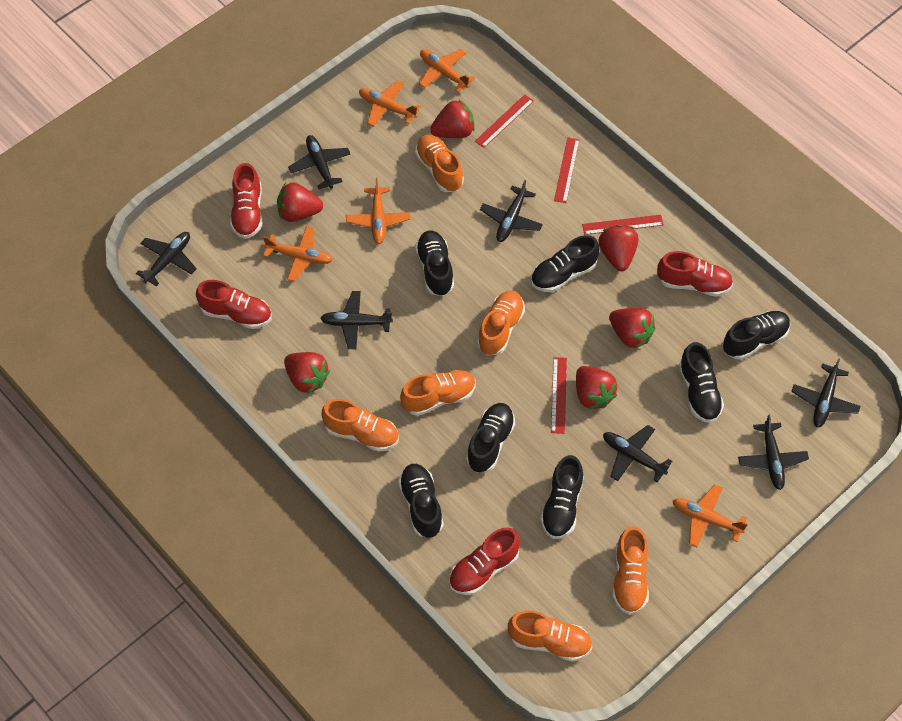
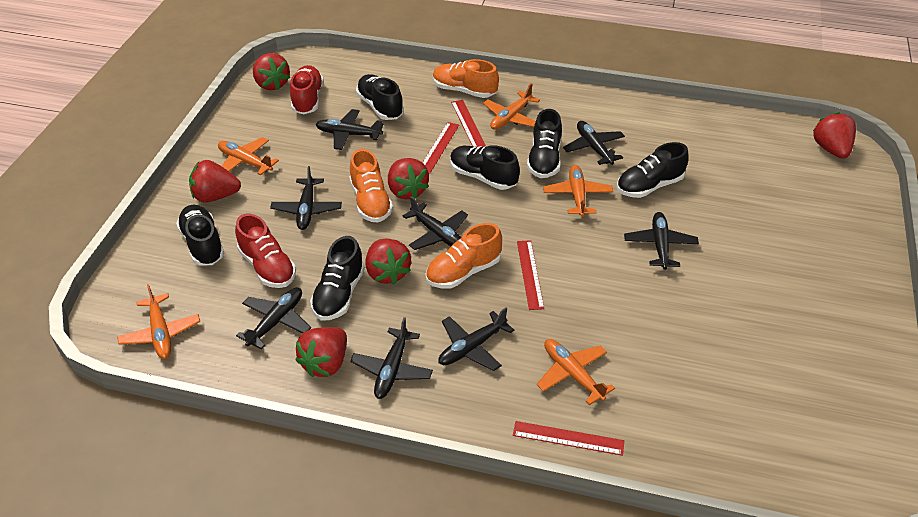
black plane: 7 -> 8
black shoe: 7 -> 6
orange shoe: 6 -> 3
red shoe: 4 -> 2

